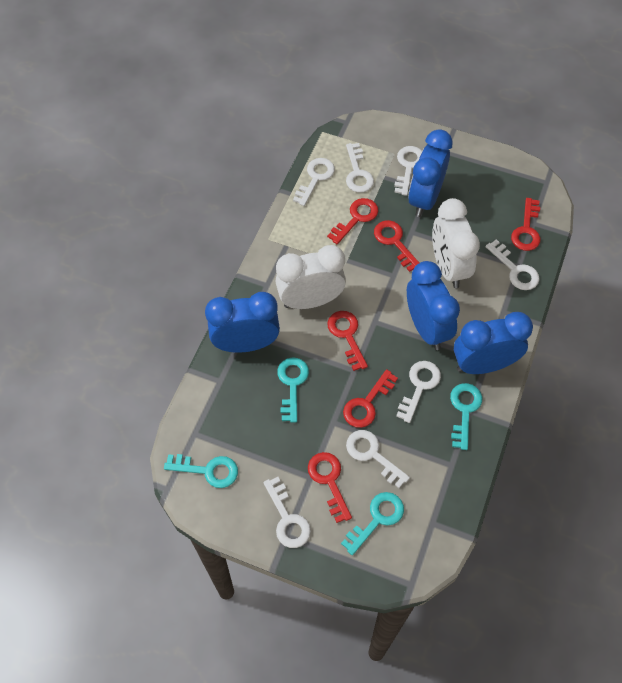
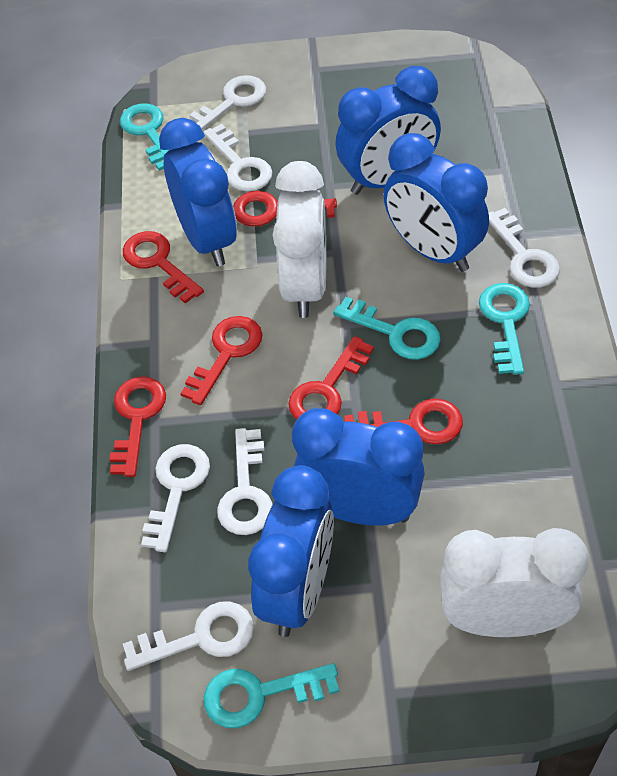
blue clock: 4 -> 5
white key: 7 -> 6

